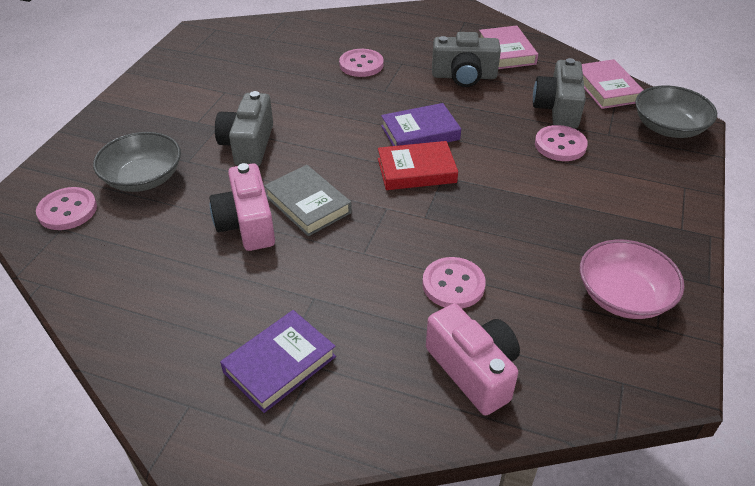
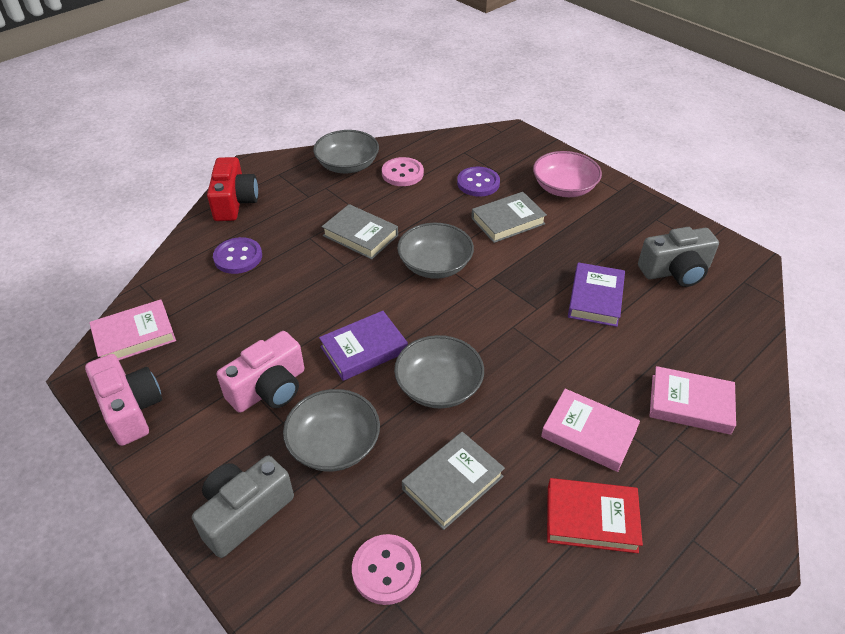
grey book: 1 -> 3
grey bowl: 2 -> 4
grey camera: 3 -> 2
pink book: 2 -> 3
pink button: 4 -> 2
purple button: 0 -> 2
red camera: 0 -> 1

